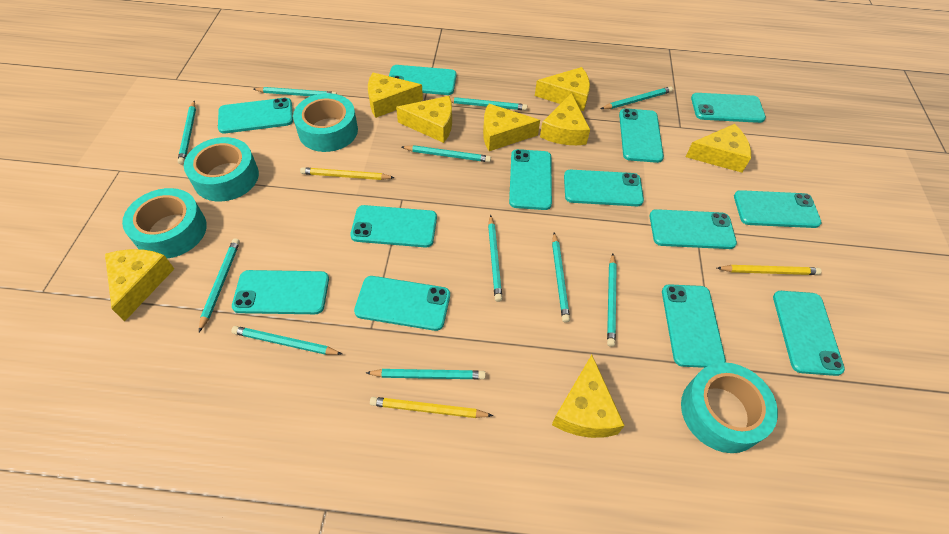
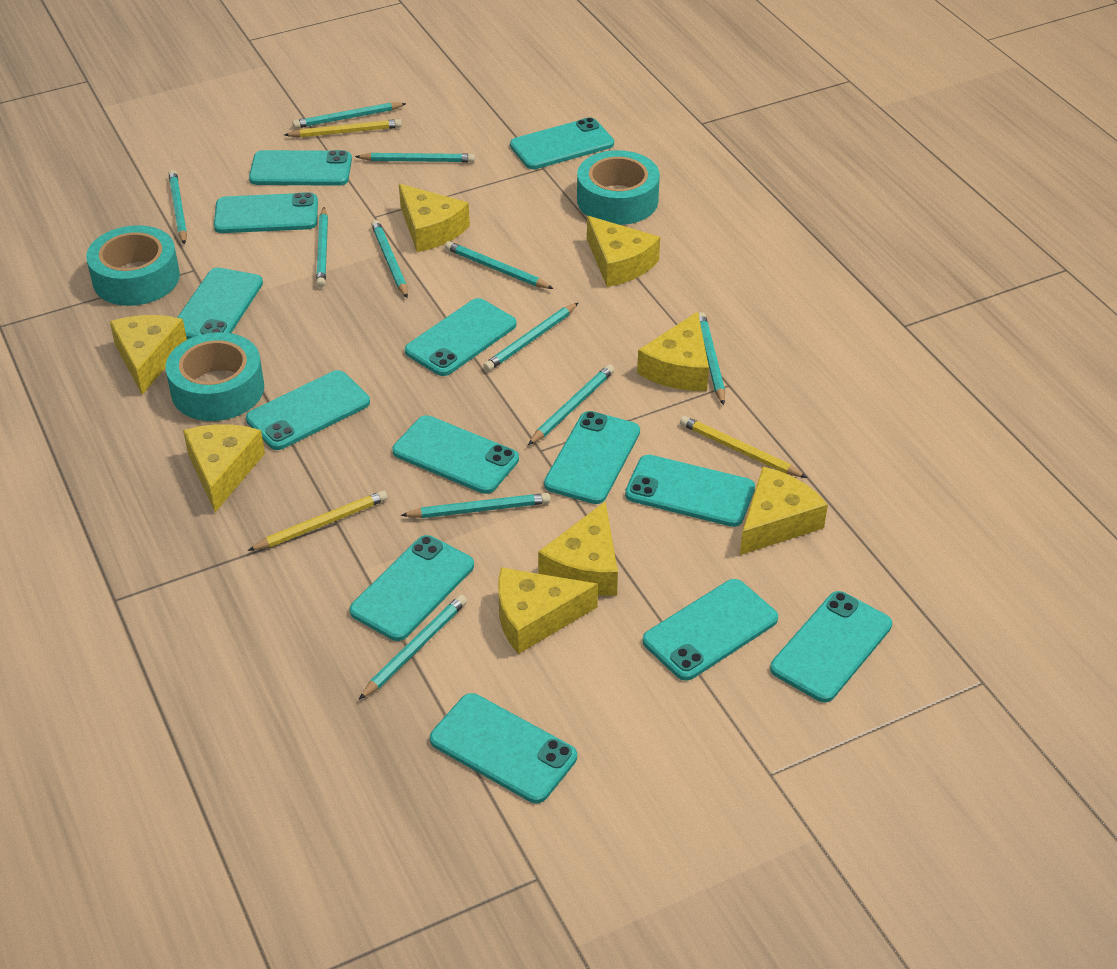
turquoise tape: 4 -> 3

